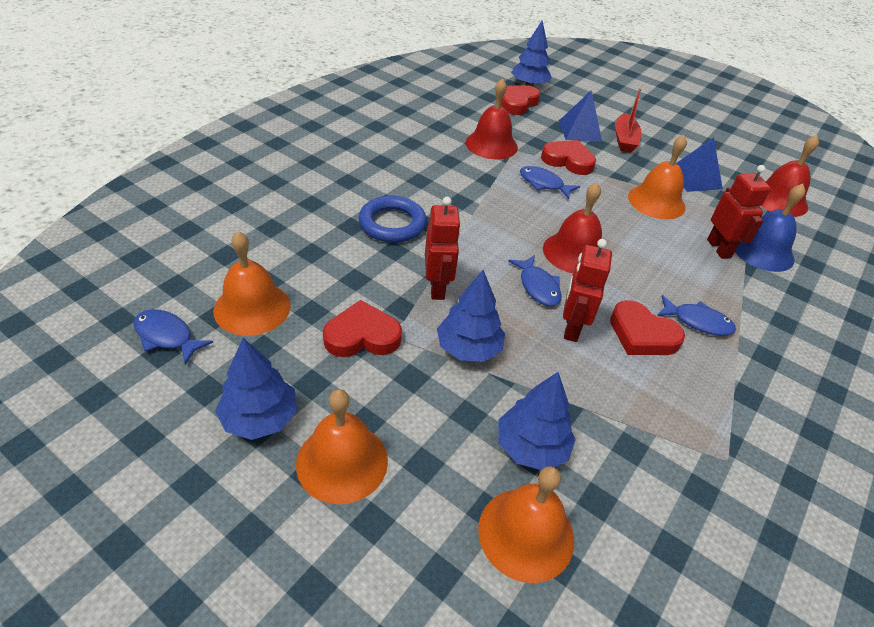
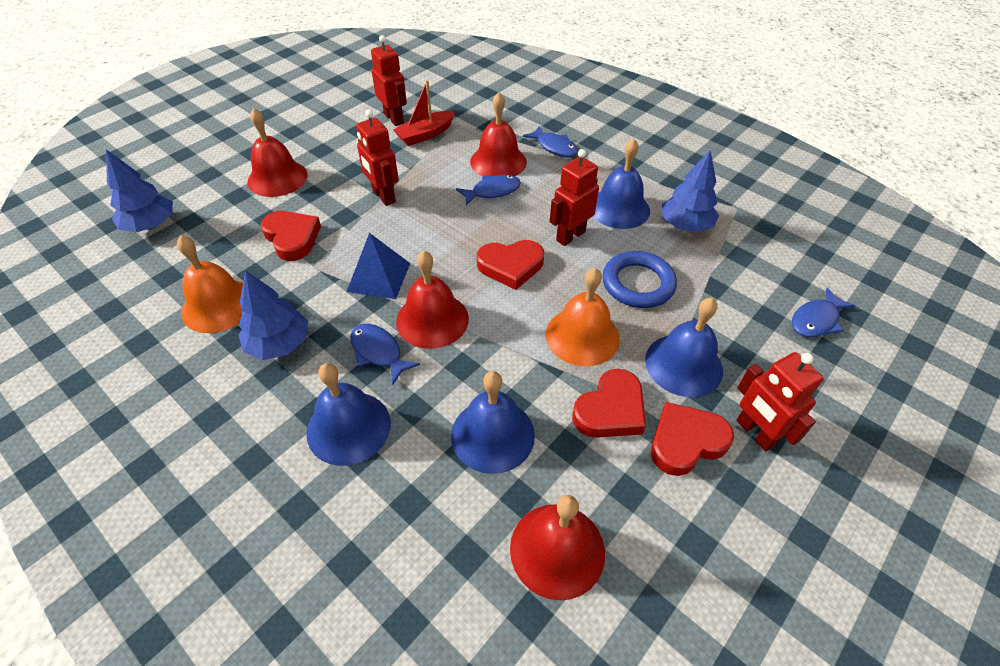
blue bell: 1 -> 4
blue pyramid: 2 -> 1
blue tree: 4 -> 3
orange bell: 4 -> 2
red bell: 3 -> 4
red robot: 3 -> 4

